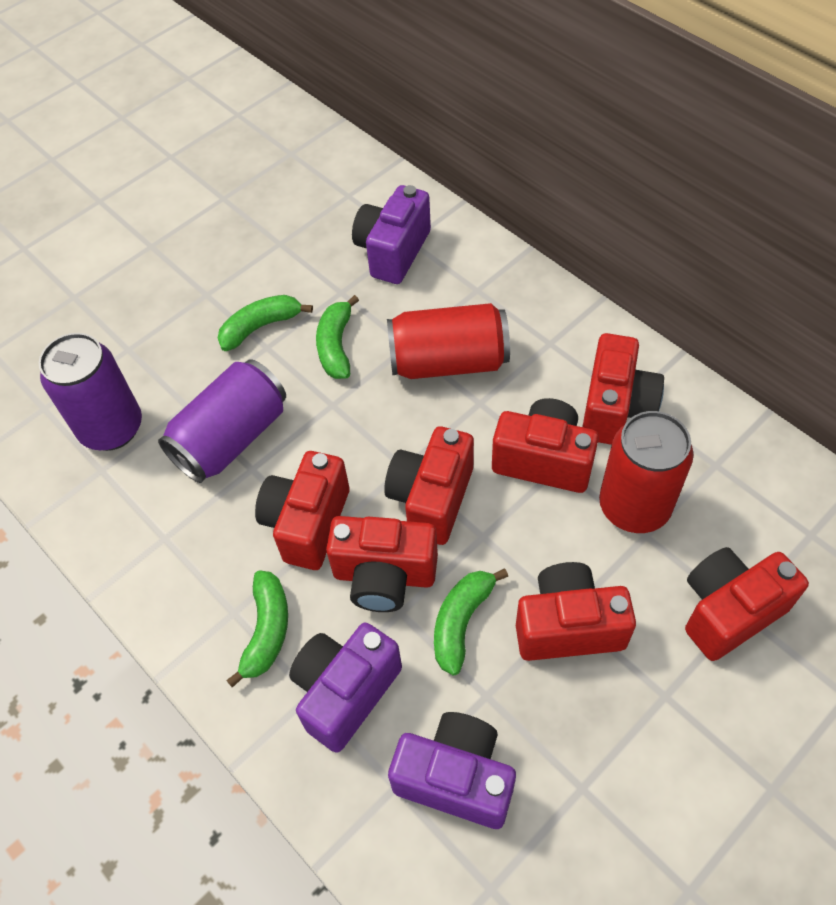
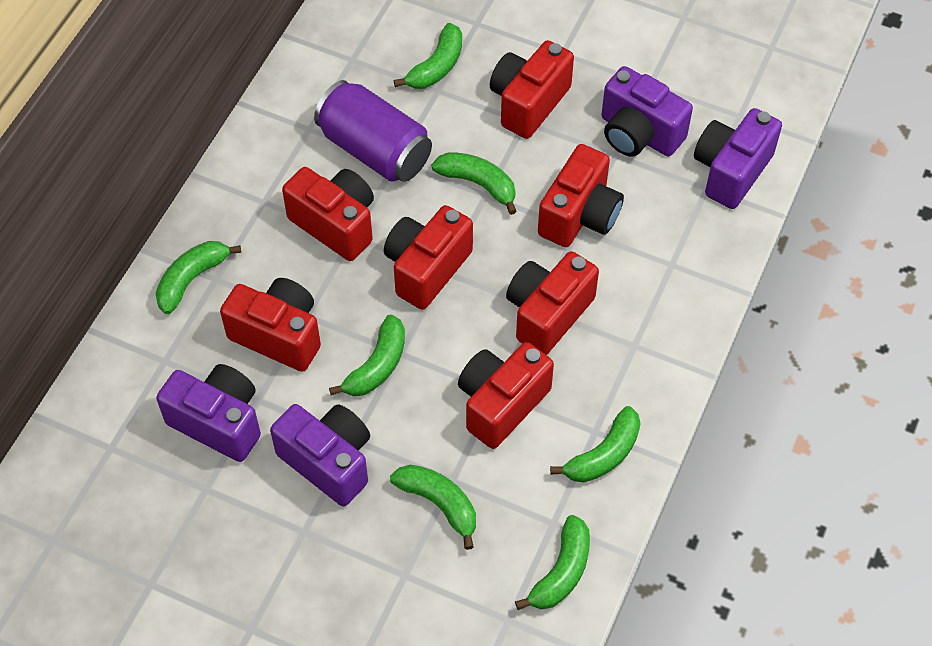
green banana: 4 -> 7
purple camera: 3 -> 4
purple can: 2 -> 1
red can: 2 -> 0

